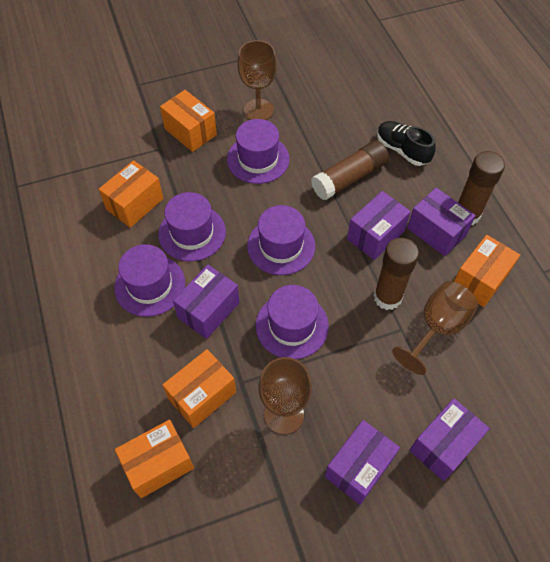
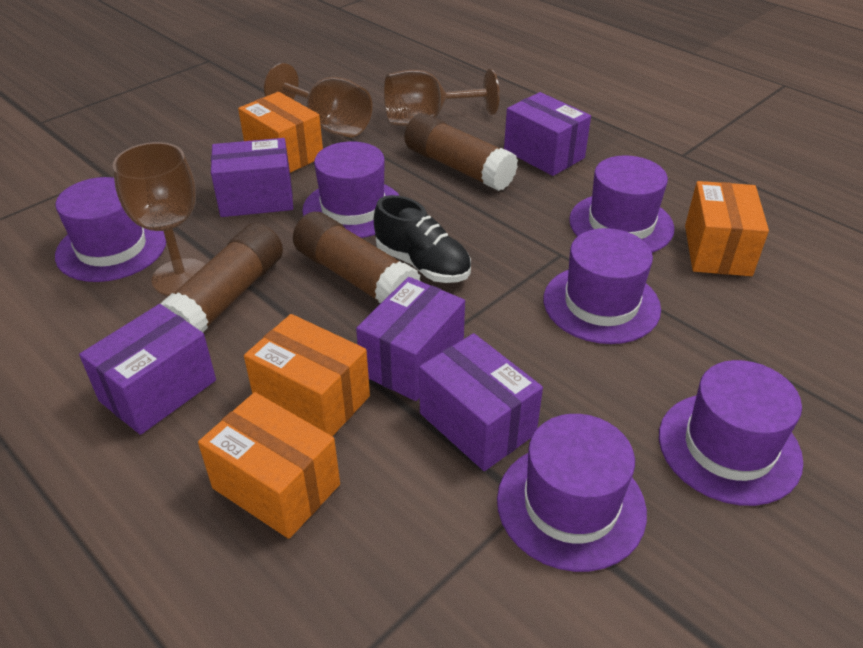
orange box: 5 -> 4
purple hat: 5 -> 6

